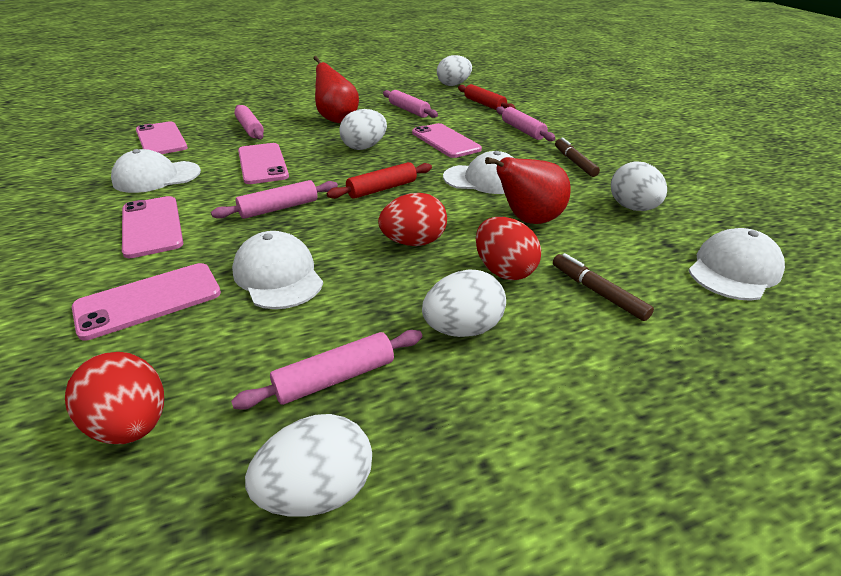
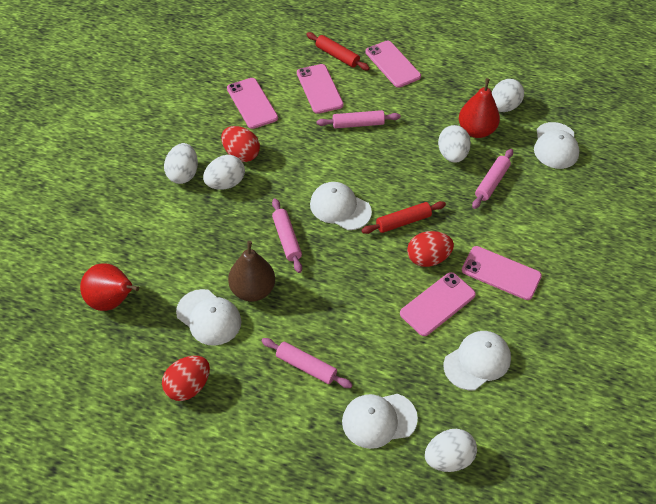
brown marker: 2 -> 0
brown pear: 0 -> 1
pink rolling pin: 5 -> 4
white cap: 4 -> 5

